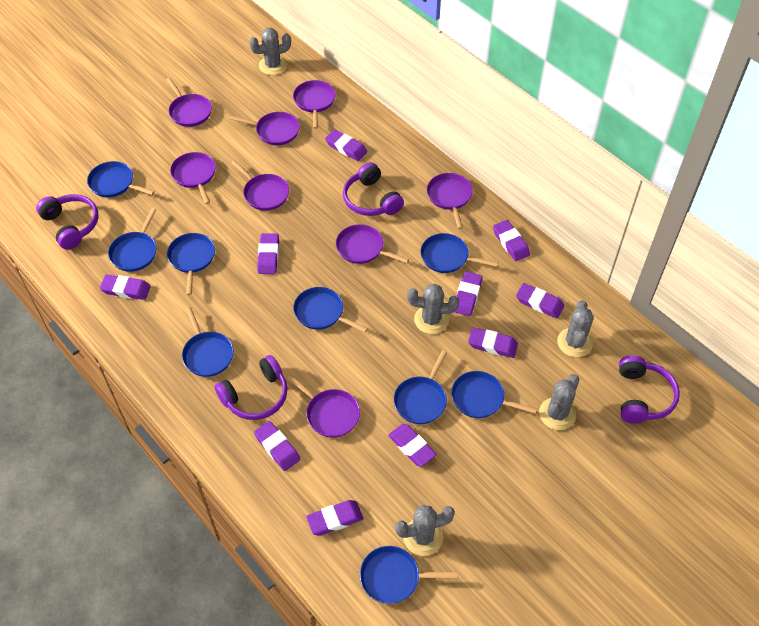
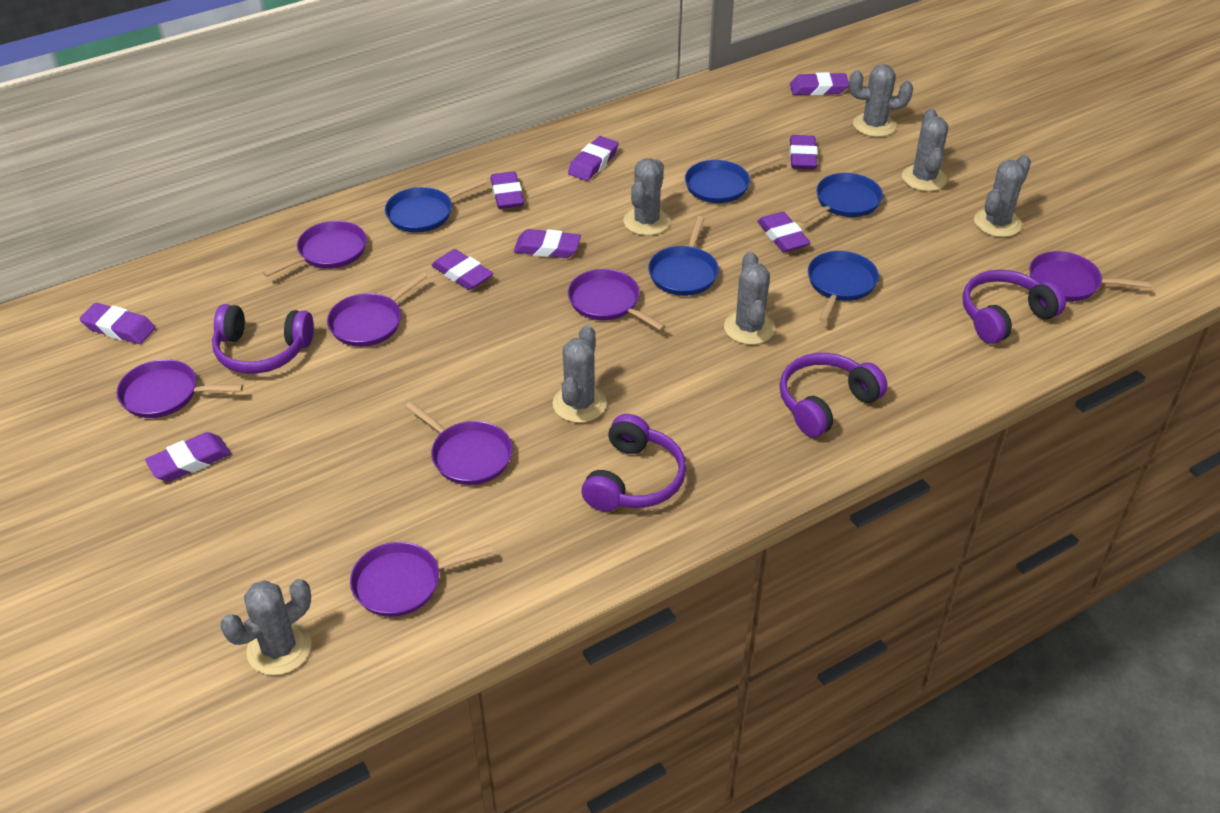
blue pan: 9 -> 5
grey cactus: 5 -> 7
purple eraser: 10 -> 9
purple pan: 8 -> 7

